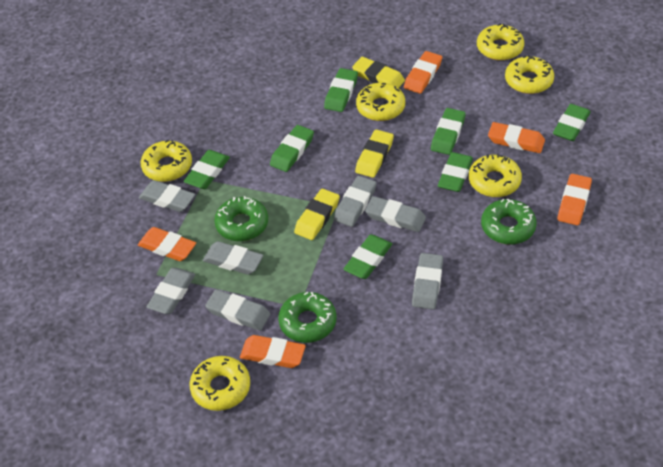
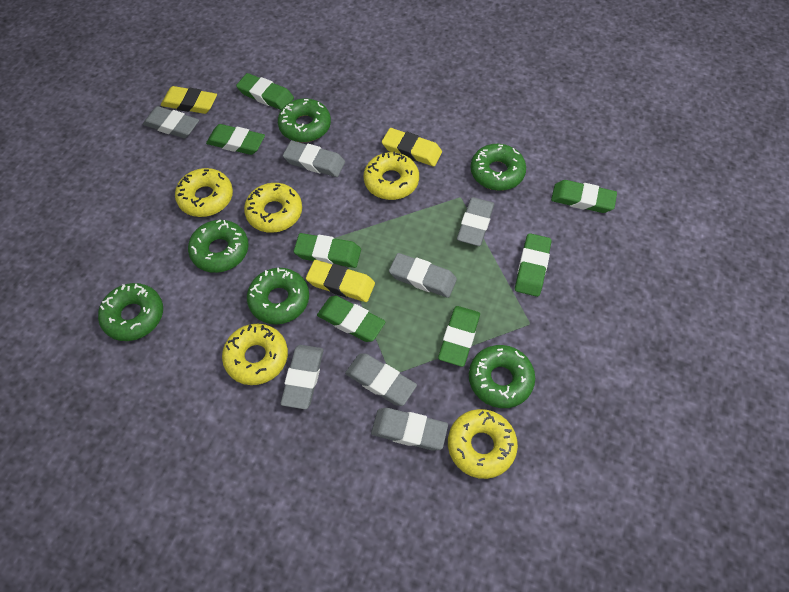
green donut: 3 -> 6
orange eraser: 5 -> 0
yellow donut: 6 -> 5

